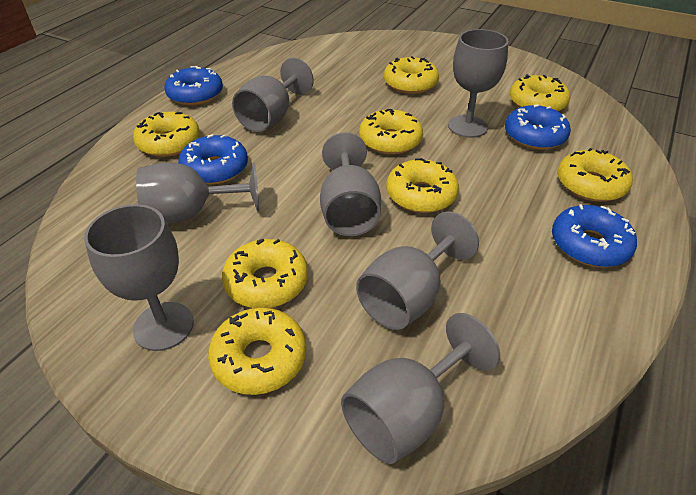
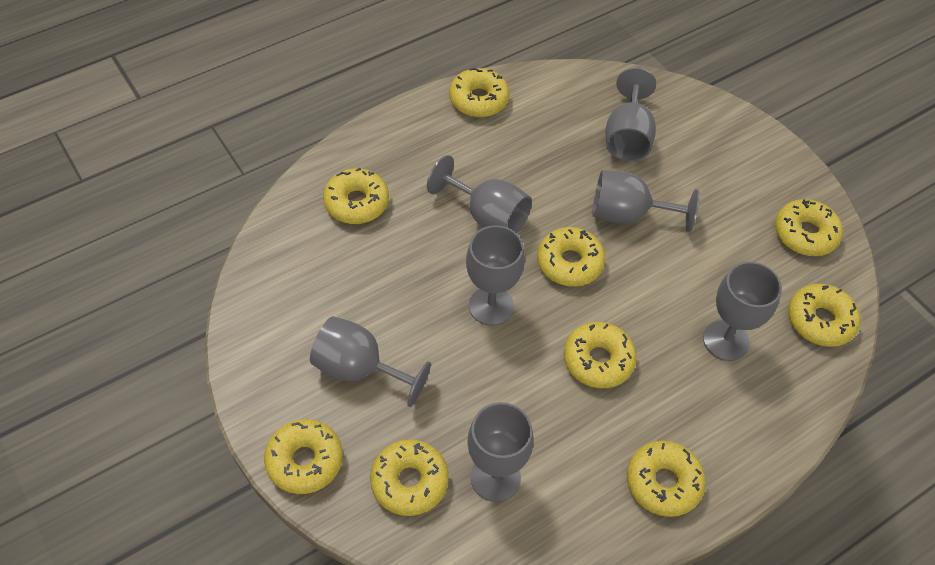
blue donut: 4 -> 0
yellow donut: 8 -> 9

